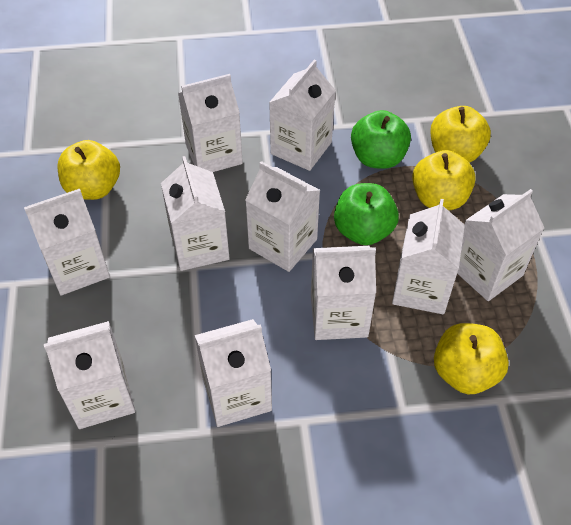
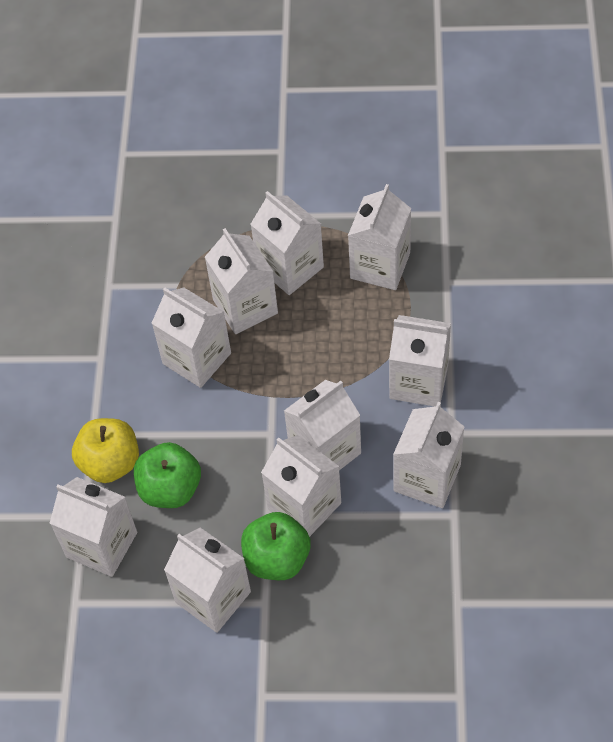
yellow apple: 4 -> 1

